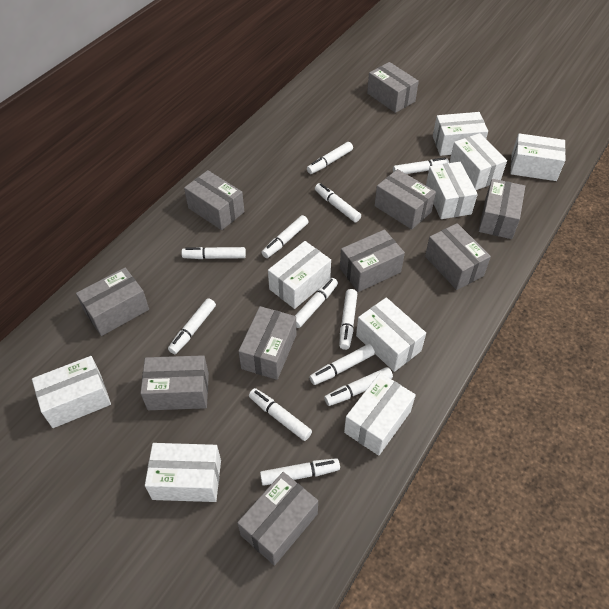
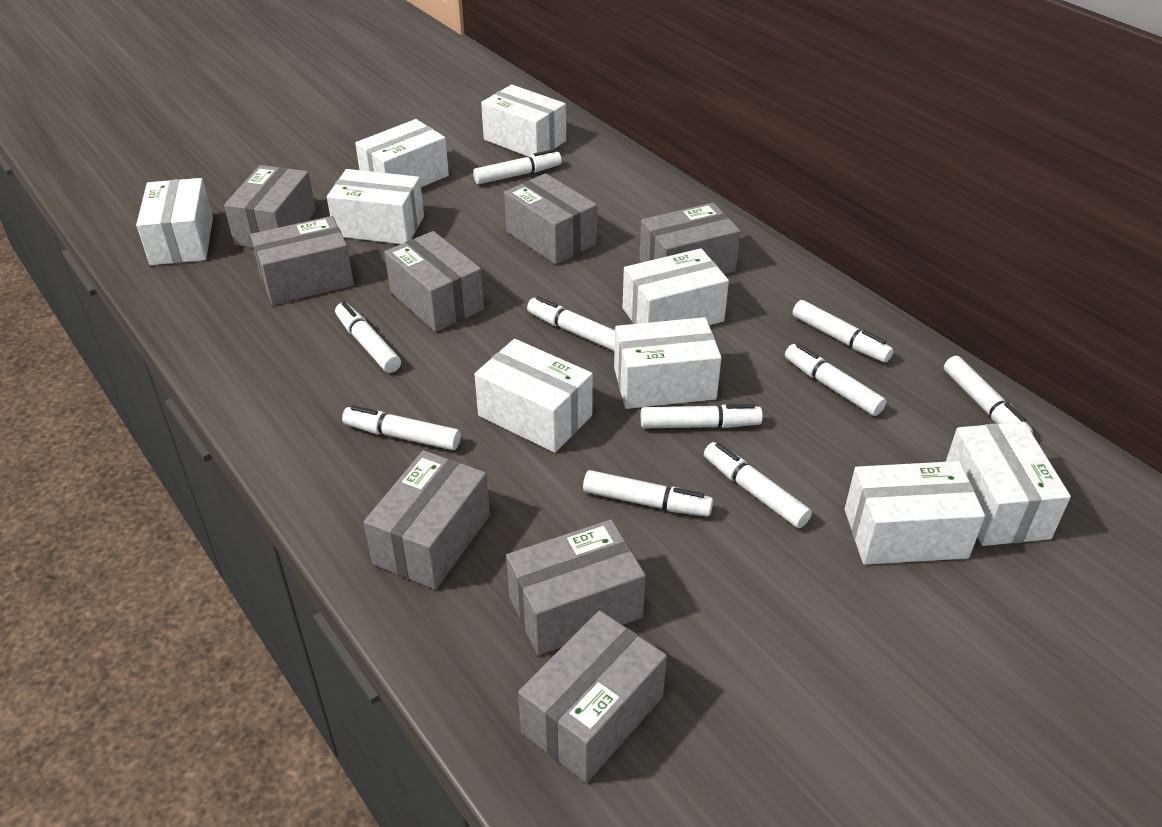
grey box: 10 -> 8
white marker: 12 -> 10

